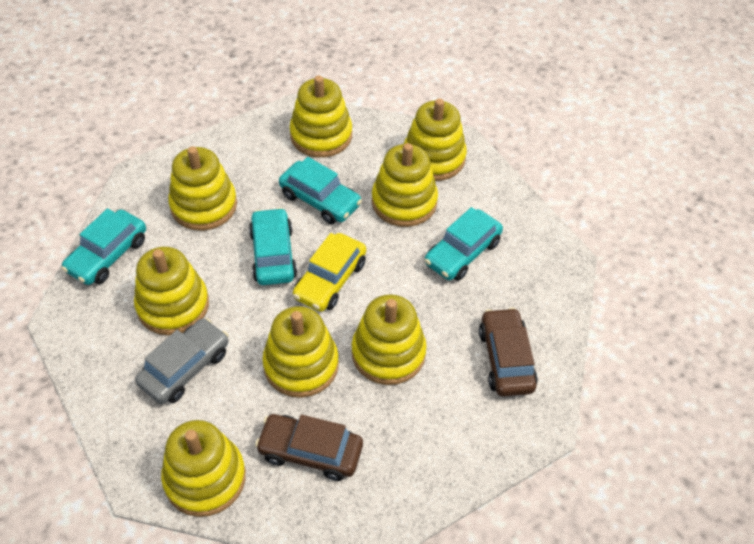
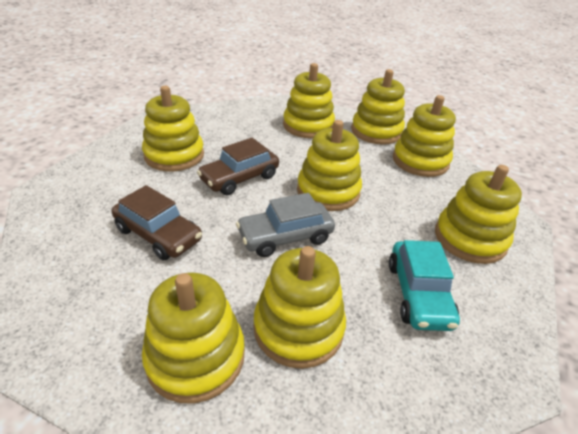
turquoise car: 4 -> 1
yellow car: 1 -> 0

